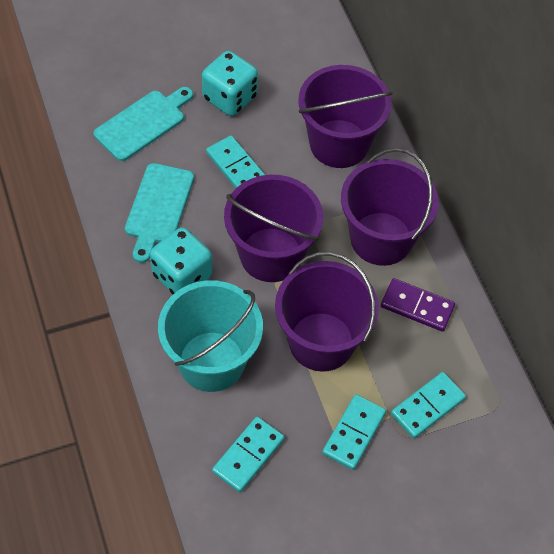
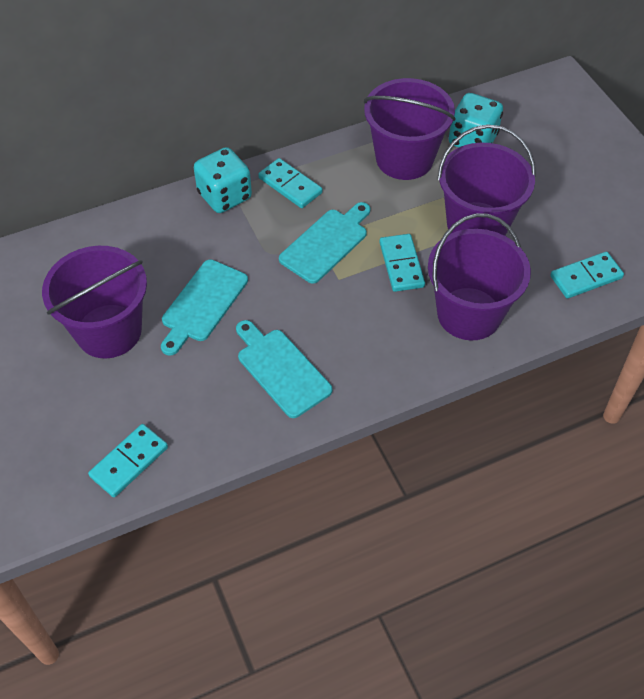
purple domino: 1 -> 0
turquoise bucket: 1 -> 0
turquoise cutting board: 2 -> 3

